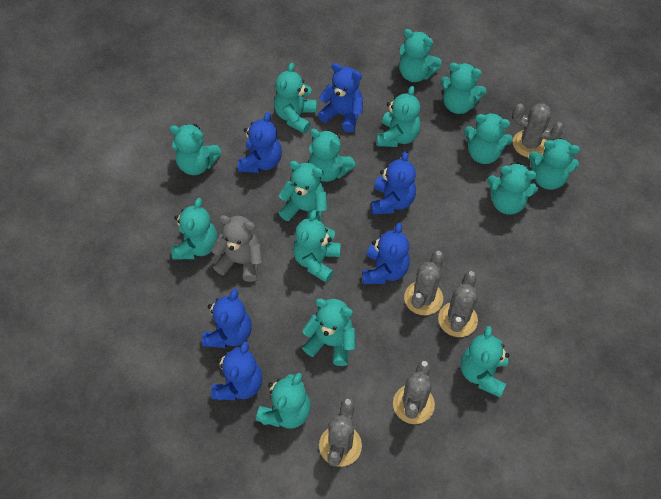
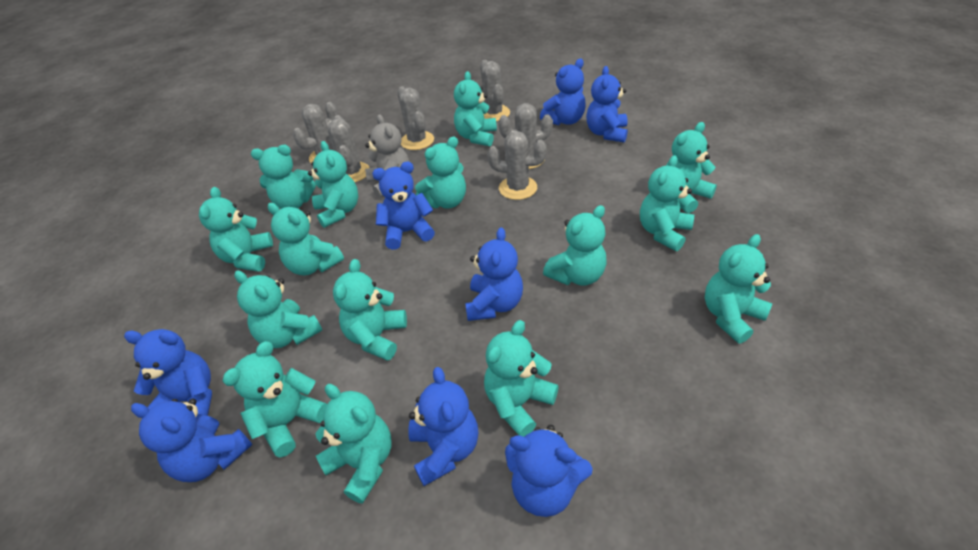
blue teddy bear: 6 -> 8
grey cactus: 5 -> 6

